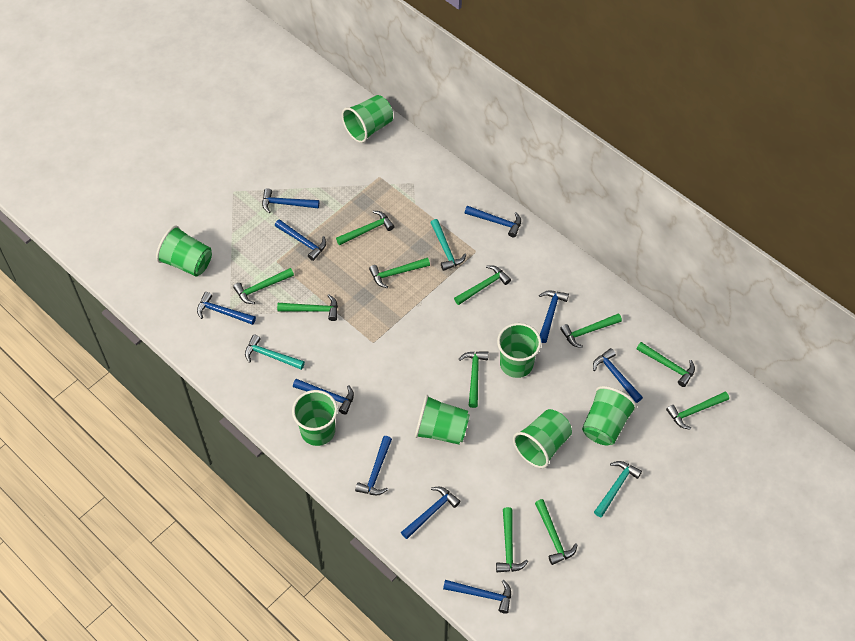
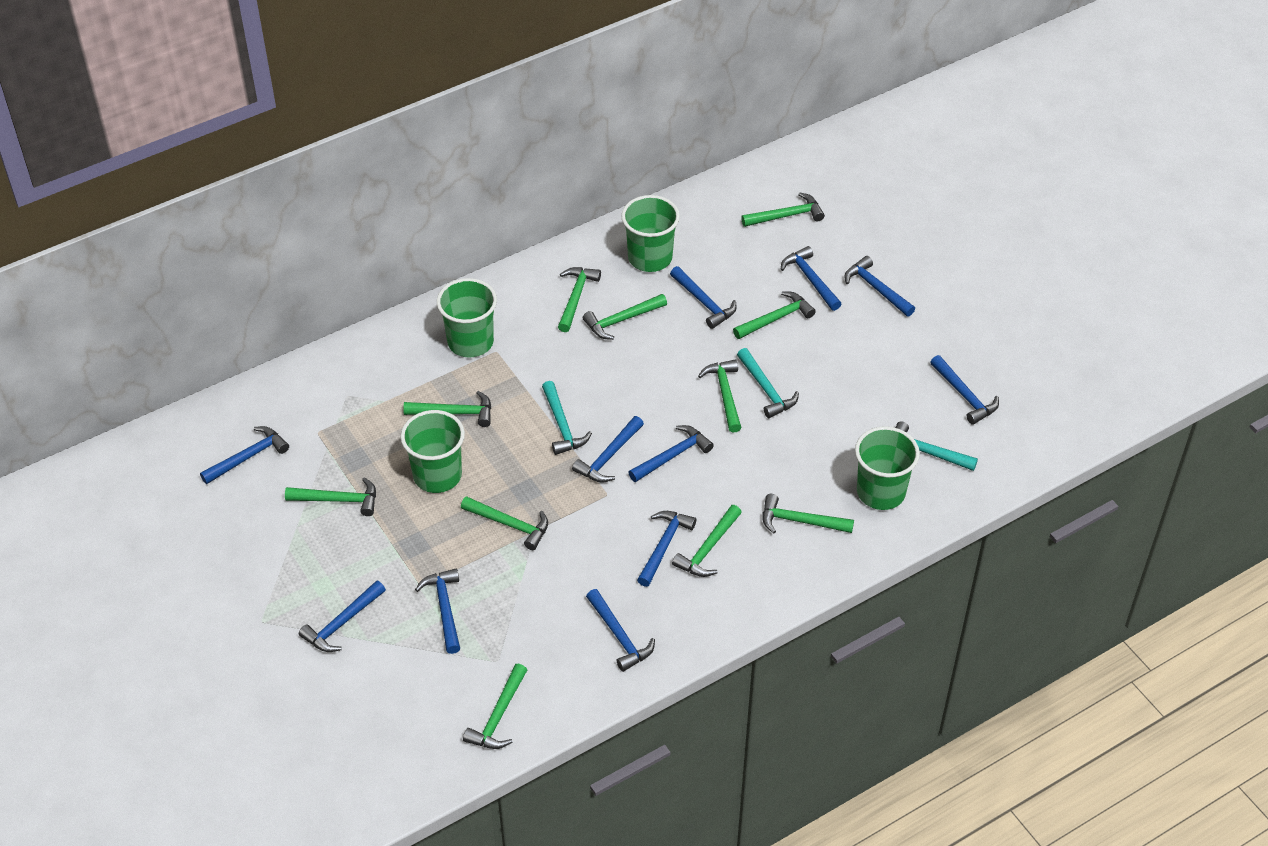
blue hammer: 10 -> 11
green cup: 7 -> 4

